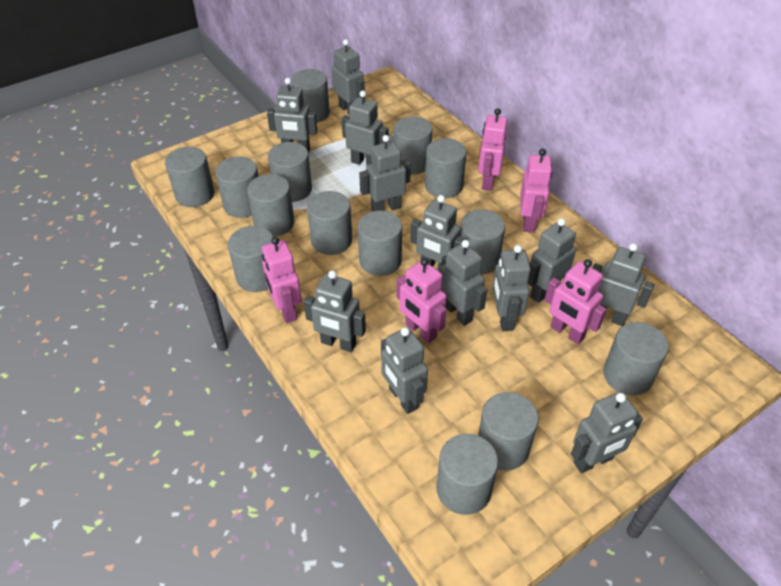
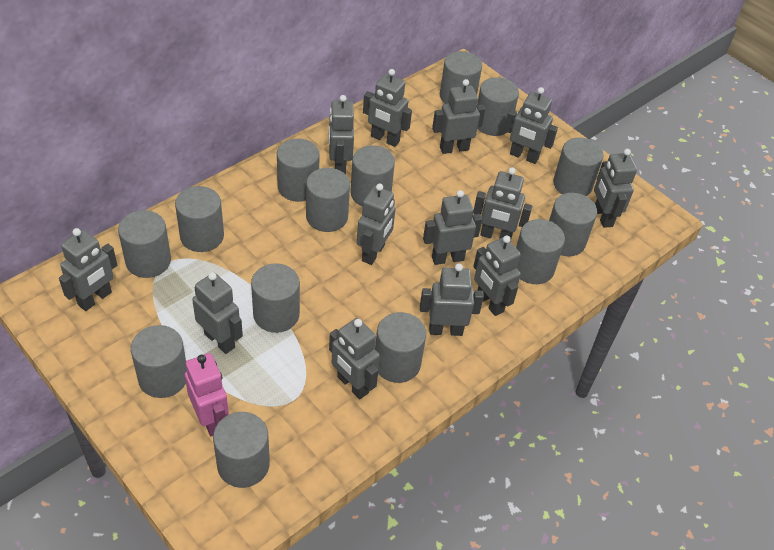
grey robot: 12 -> 13
pink robot: 5 -> 1

